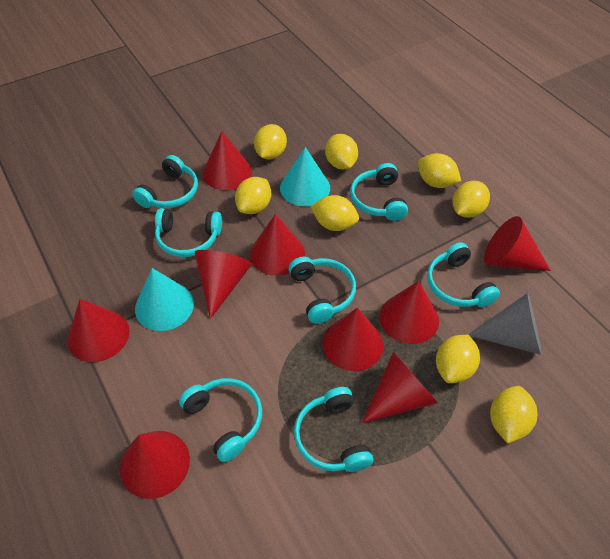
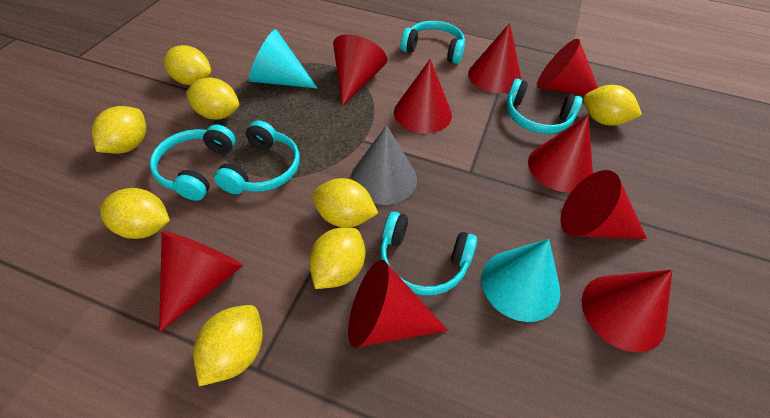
turquoise headphones: 7 -> 5

